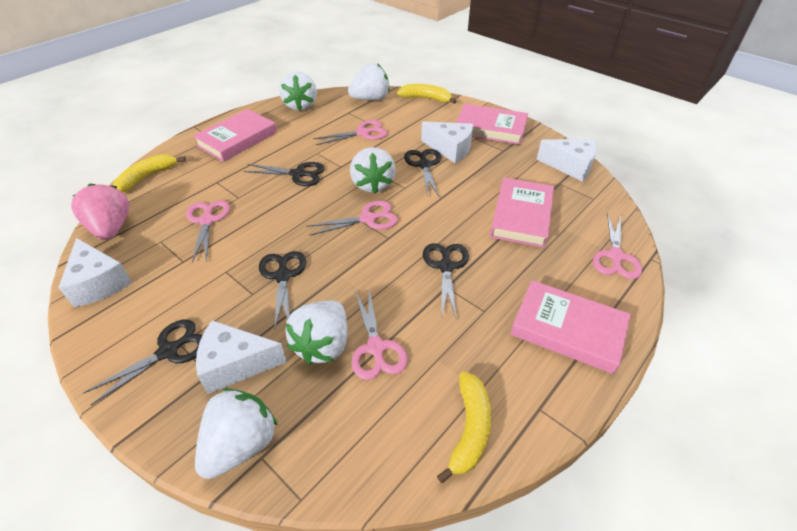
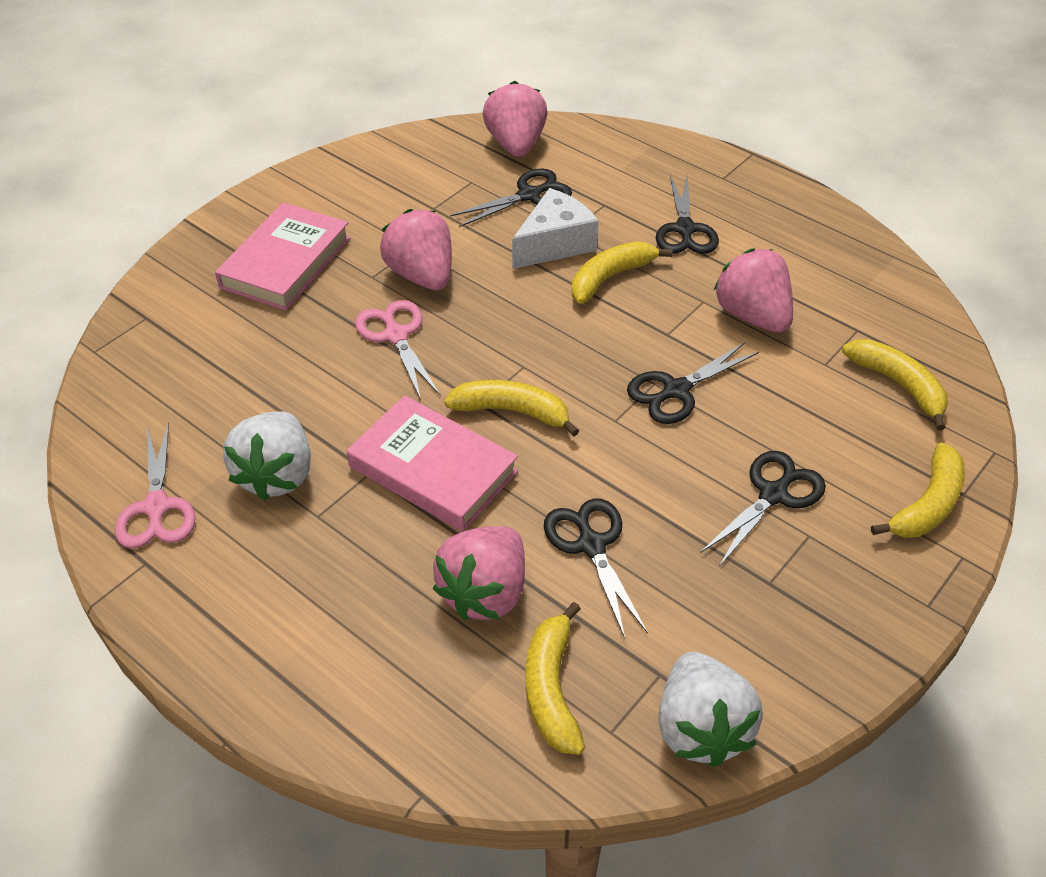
pink book: 4 -> 2
pink scissors: 5 -> 2
pink strawberry: 1 -> 4
white cheese: 4 -> 1
white strawberry: 5 -> 2
yellow banana: 3 -> 5

